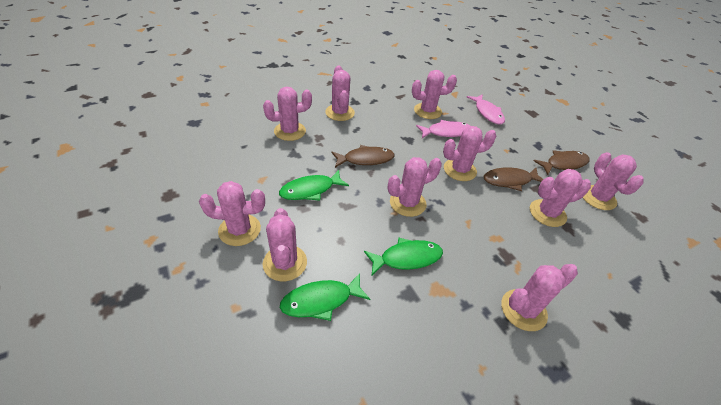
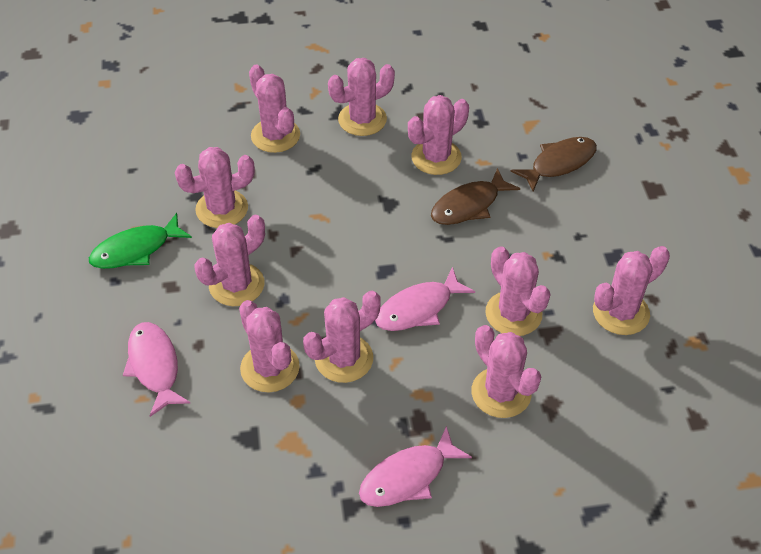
brown fish: 3 -> 2
green fish: 3 -> 1
pink fish: 2 -> 3

